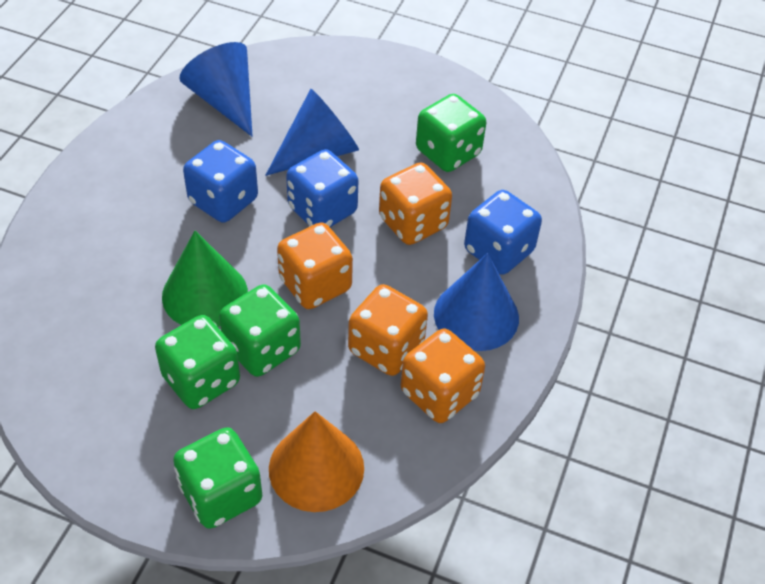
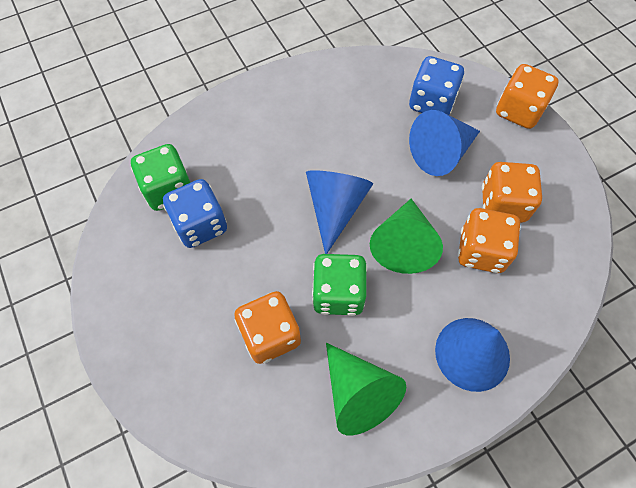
blue dice: 3 -> 2
green cone: 1 -> 2
green dice: 4 -> 2
orange cone: 1 -> 0

